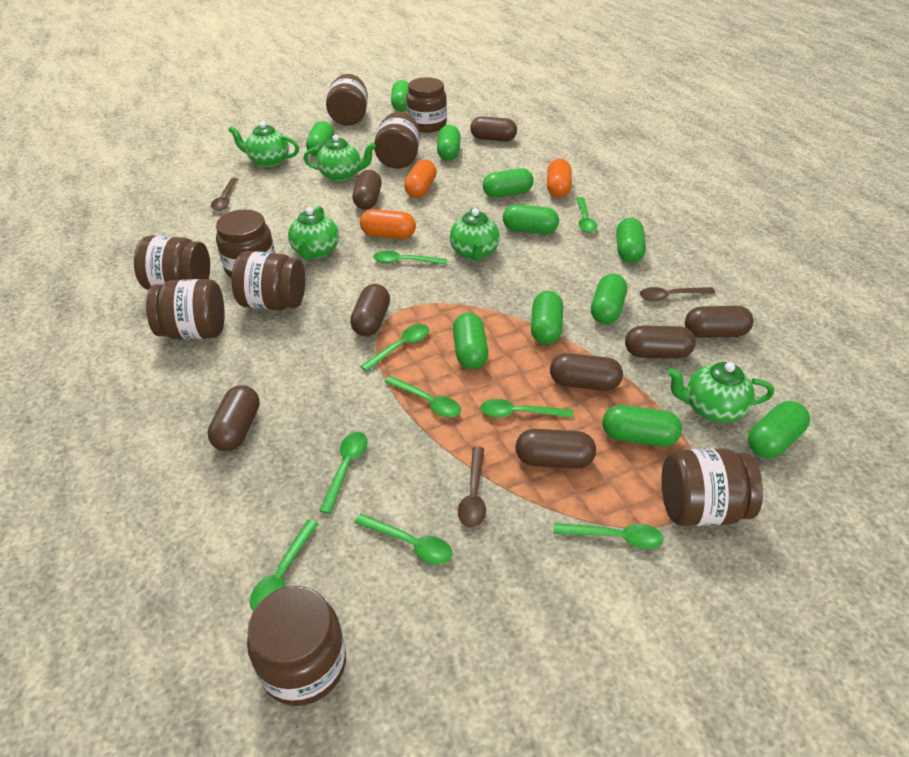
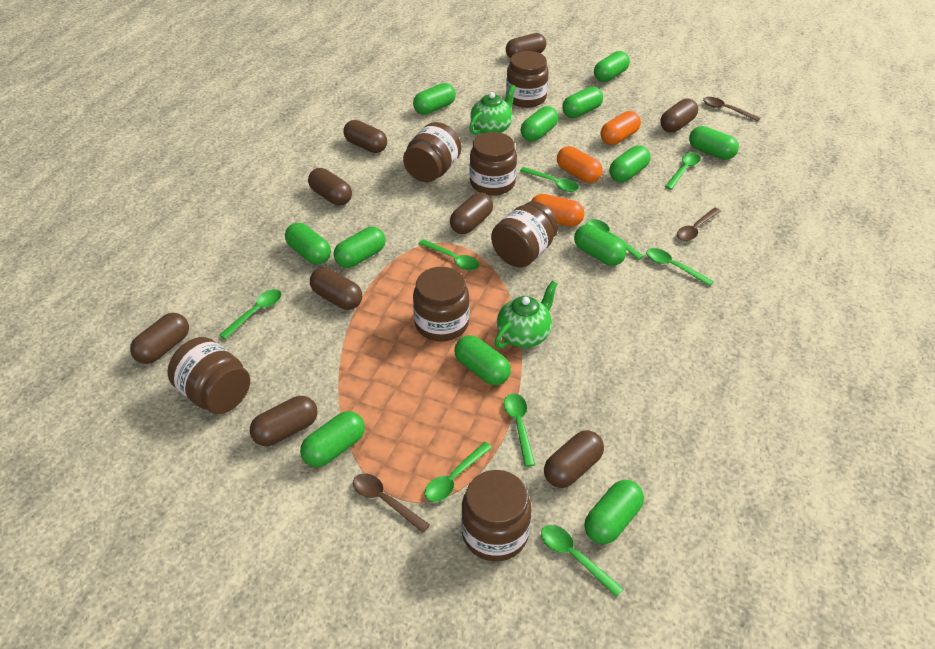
brown capsule: 8 -> 9
brown jar: 9 -> 7
green capsule: 11 -> 12
green teapot: 5 -> 2

